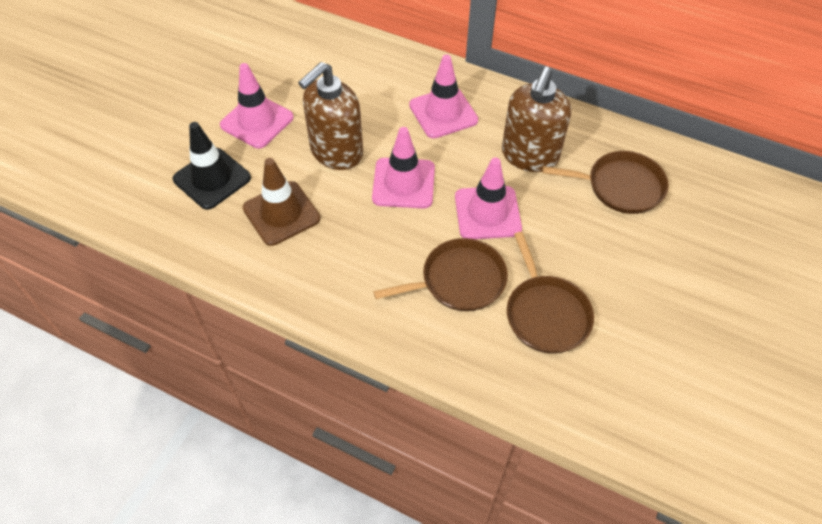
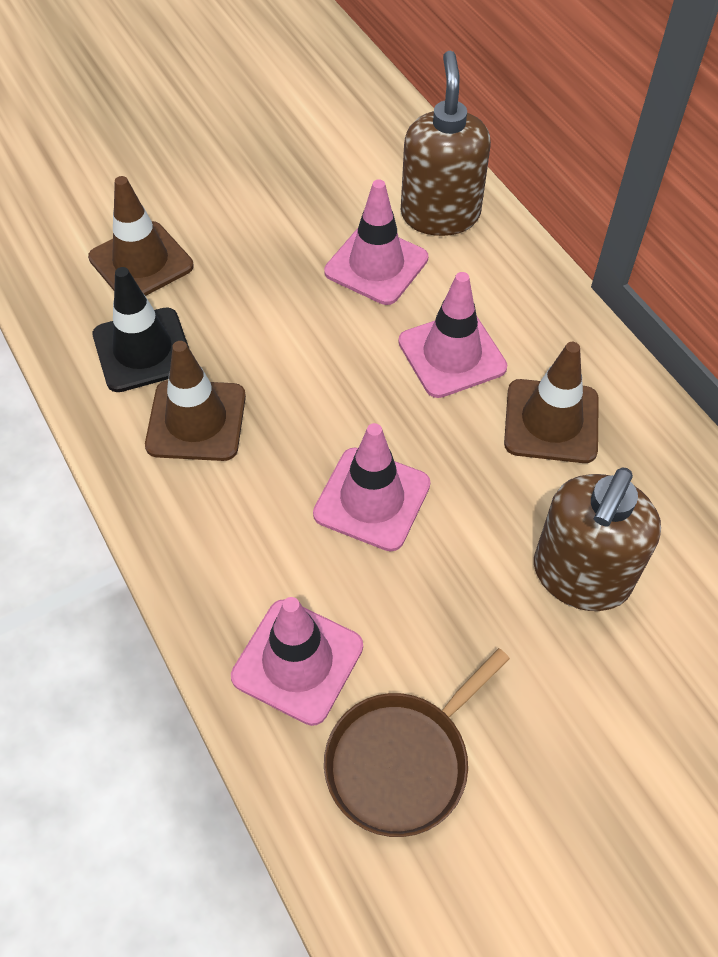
brown pan: 3 -> 1
brown traffic cone: 1 -> 3

